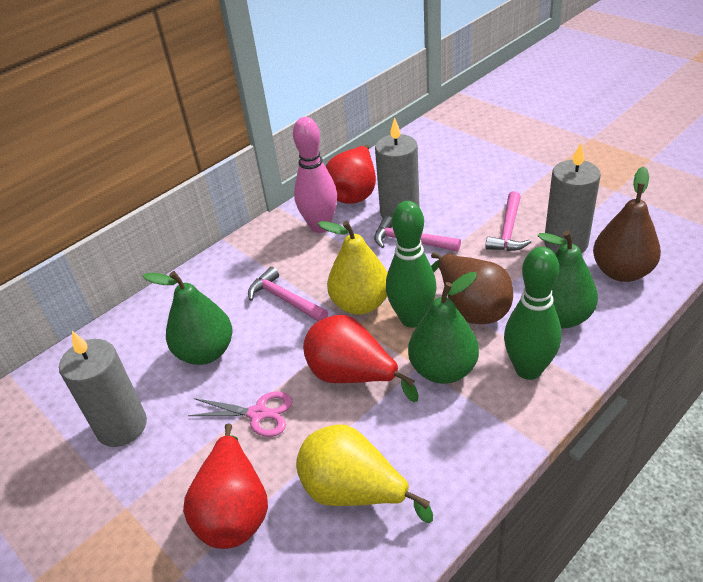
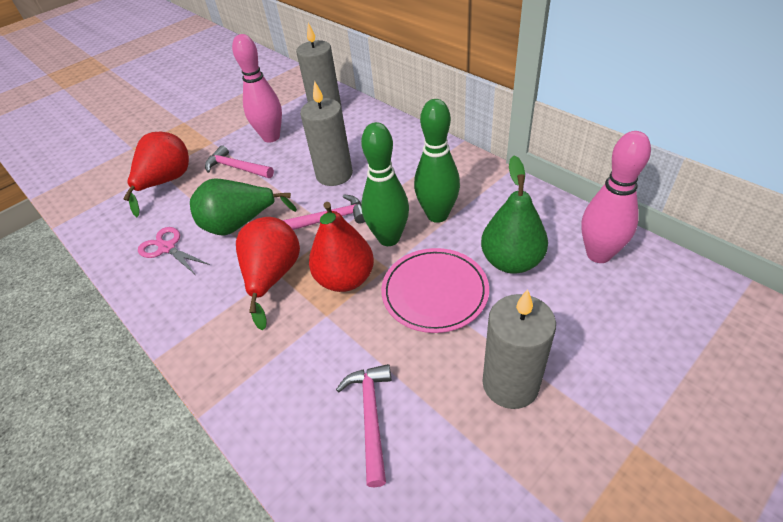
brown pear: 2 -> 0
green pear: 3 -> 2
pink bowling pin: 1 -> 2
pink plate: 0 -> 1
yellow pear: 2 -> 0

